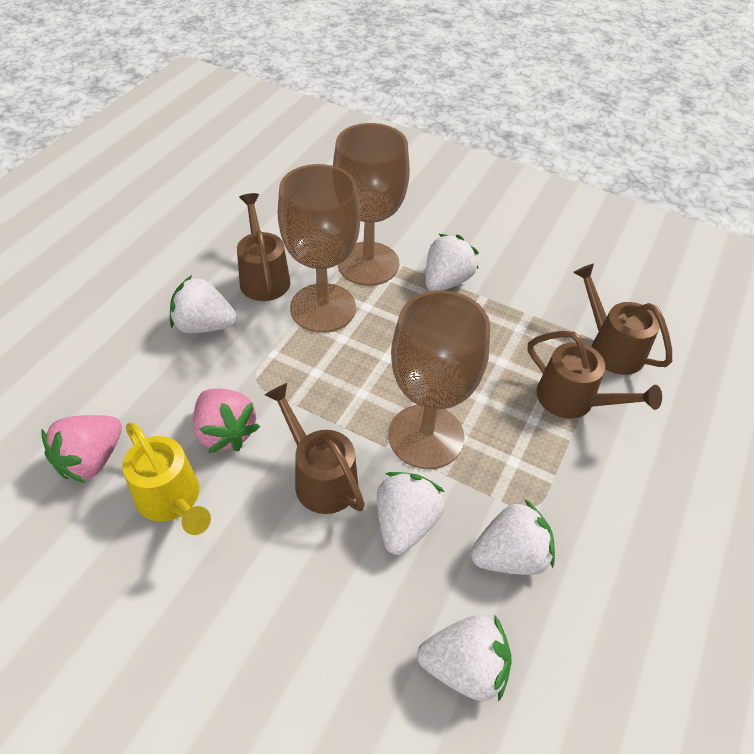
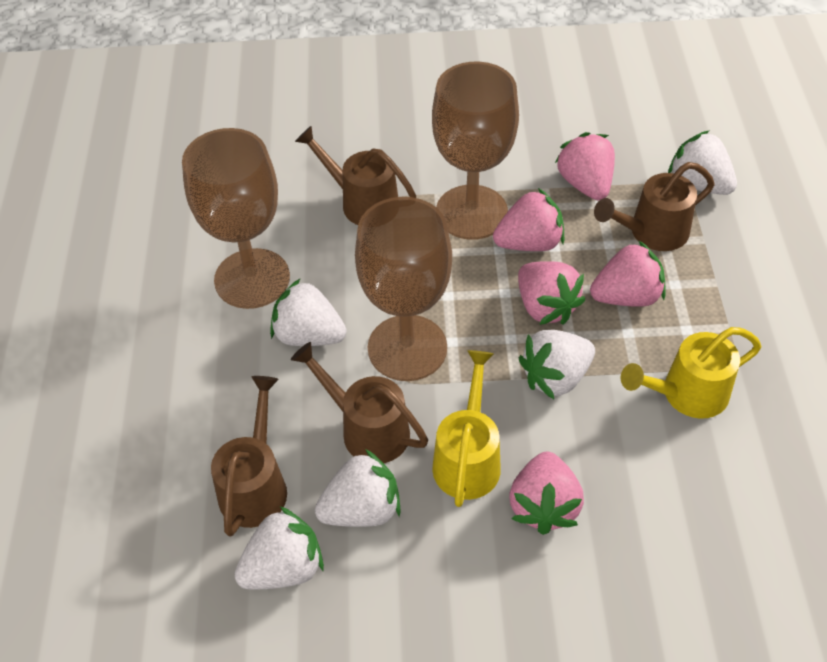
pink strawberry: 2 -> 5
yellow watering can: 1 -> 2

